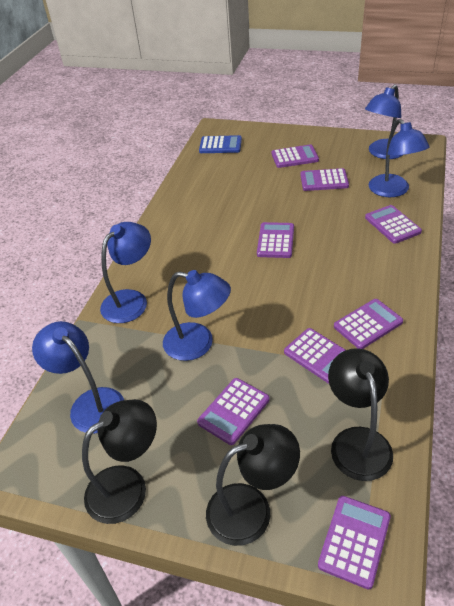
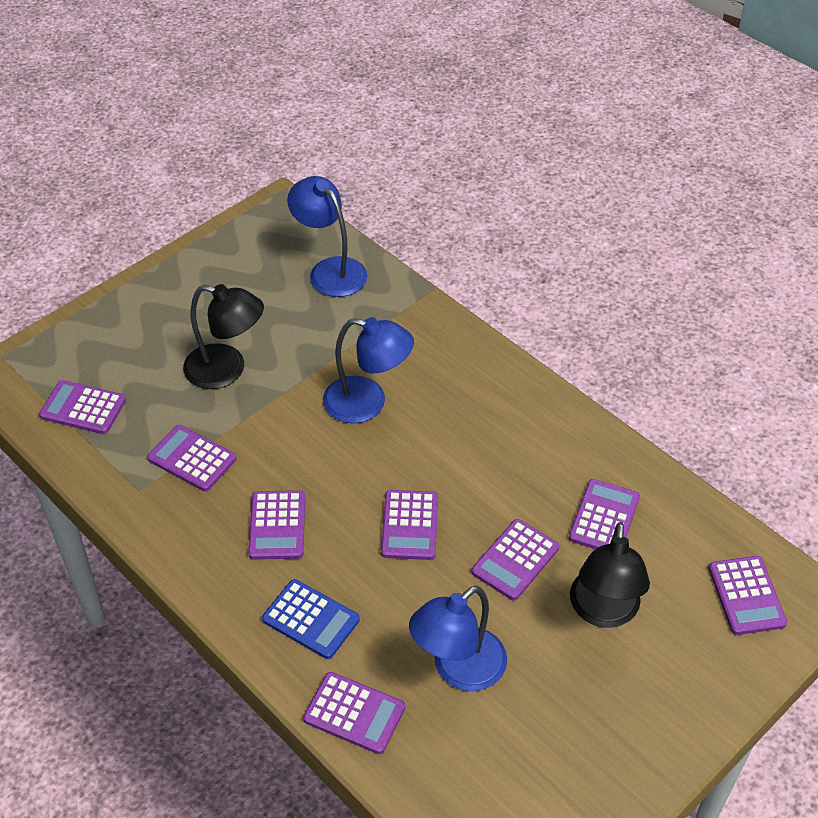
black lamp: 3 -> 2
blue lamp: 5 -> 3

